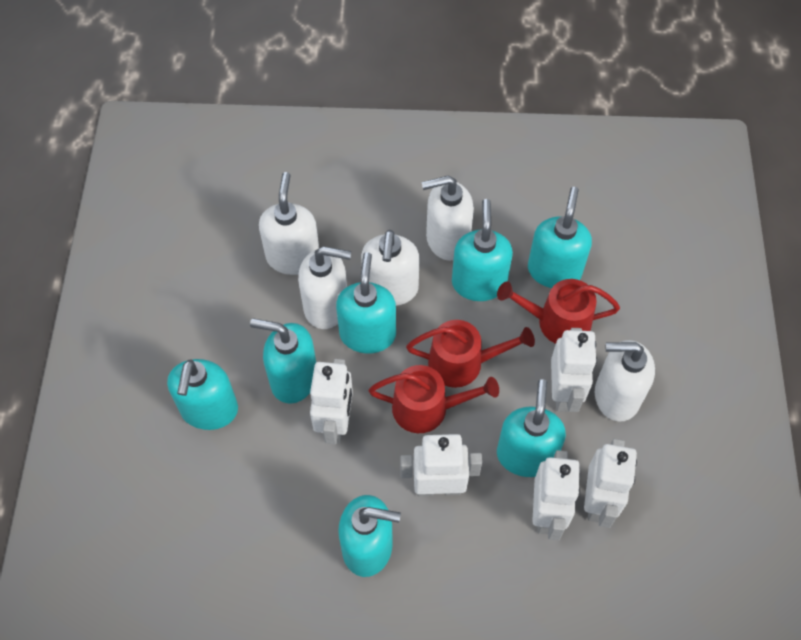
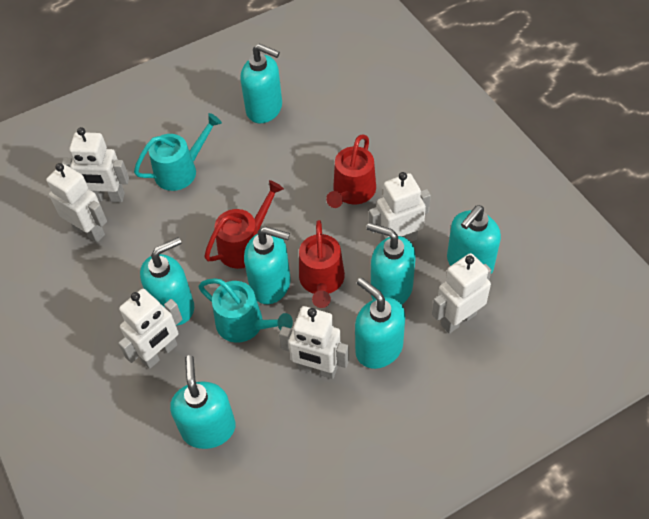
turquoise watering can: 0 -> 2
white robot: 5 -> 6
white soap dispenser: 5 -> 0

